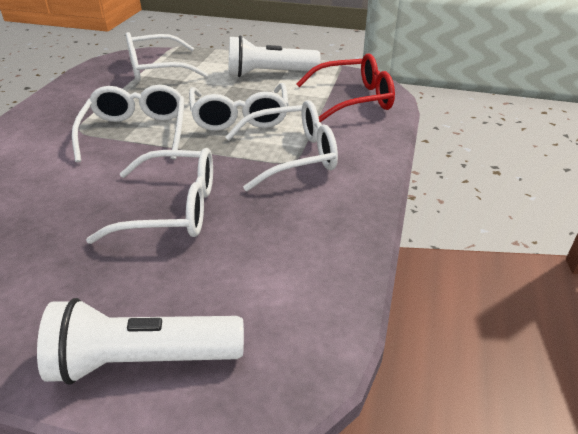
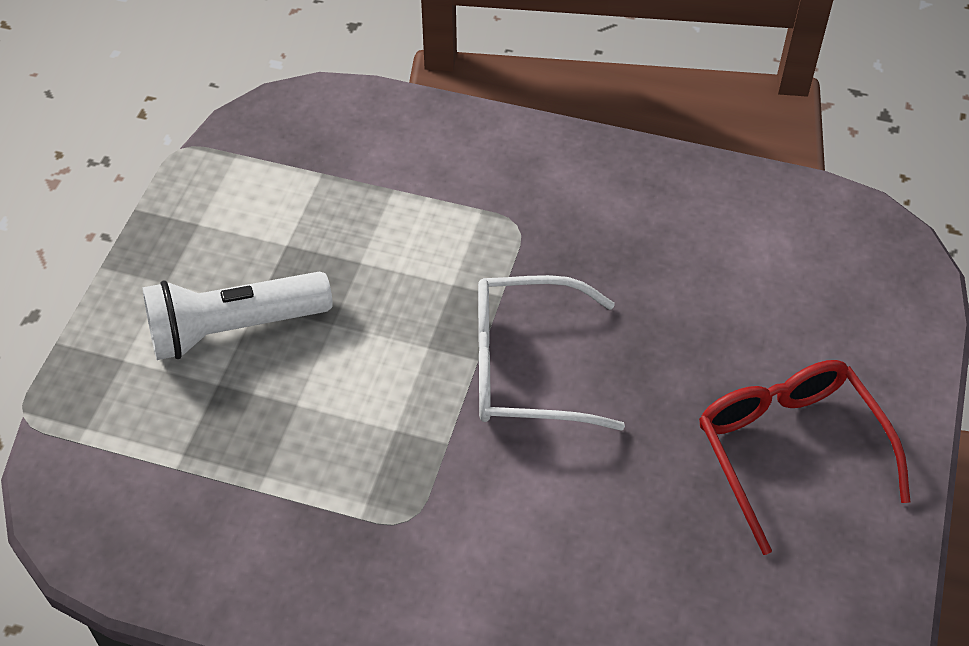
white flashlight: 2 -> 1
white glasses: 5 -> 1

